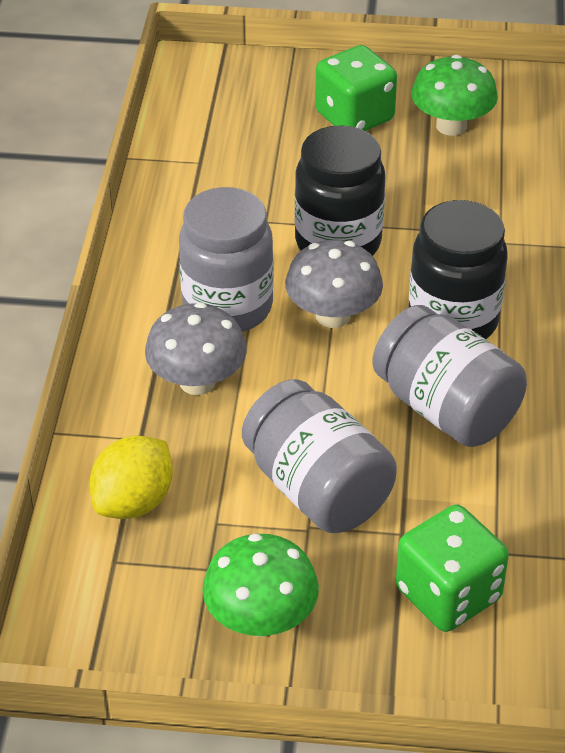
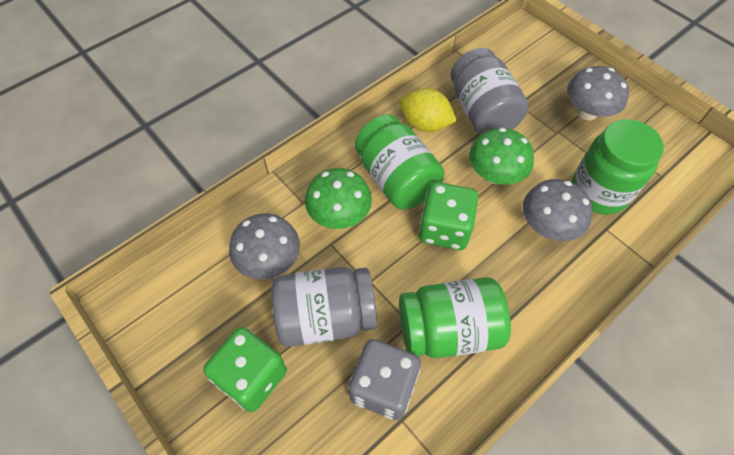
black jar: 2 -> 0
green jar: 0 -> 3
grey dice: 0 -> 1
grey jar: 3 -> 2
grey mushroom: 2 -> 3

